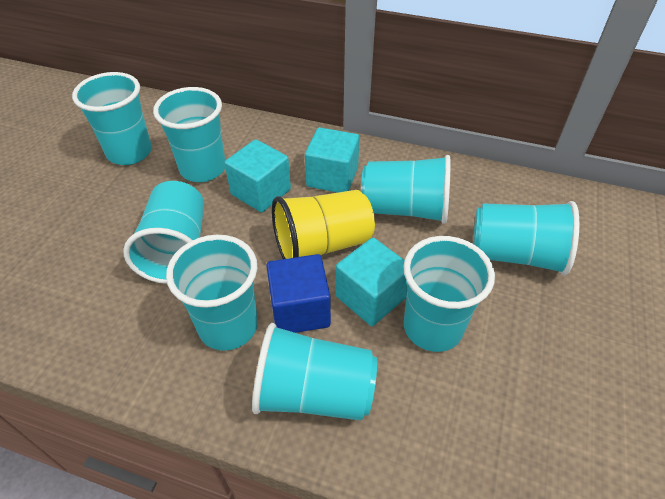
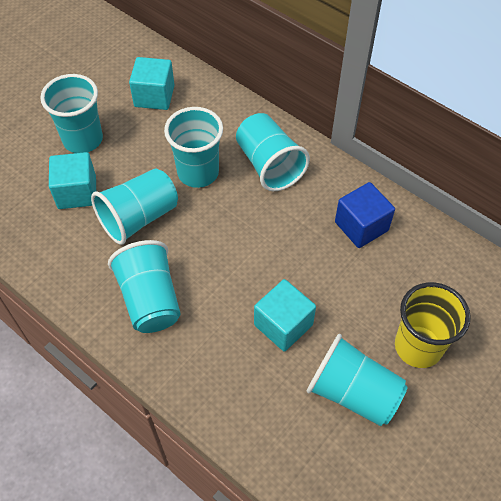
turquoise cup: 8 -> 6

